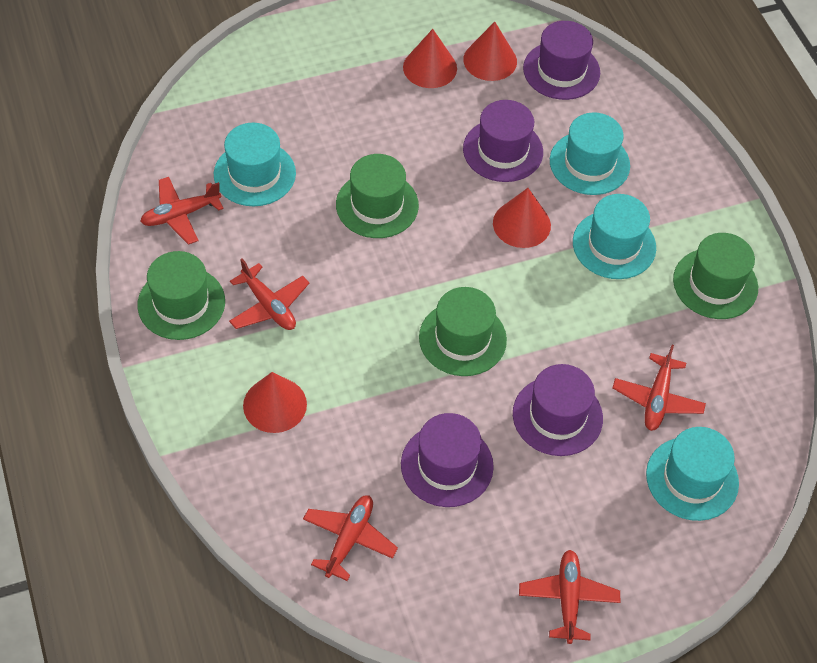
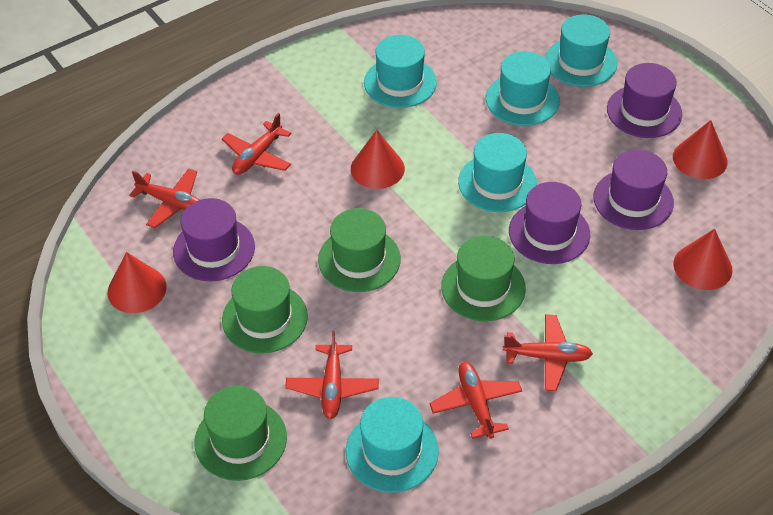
turquoise hat: 4 -> 5

